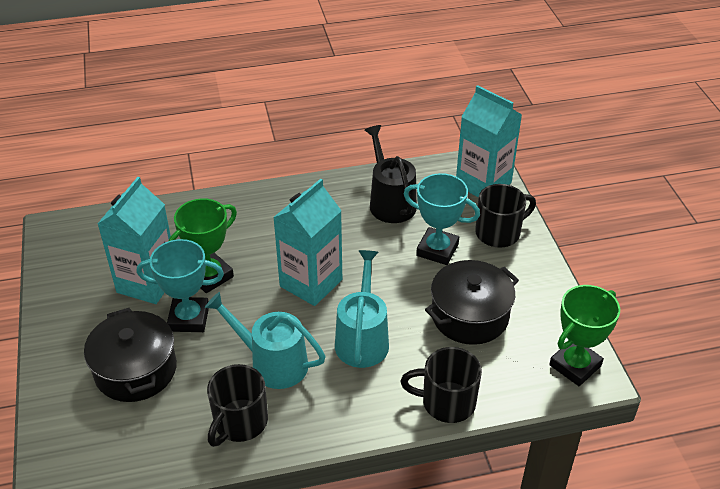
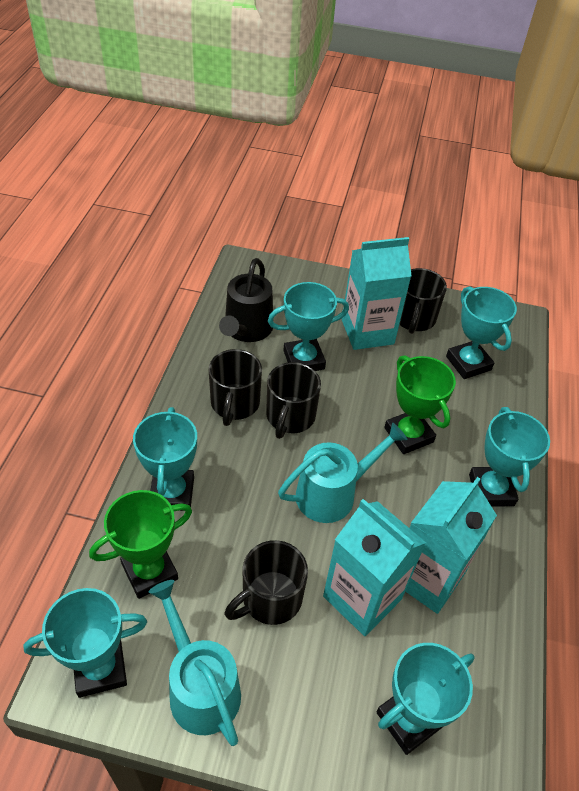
black mug: 3 -> 4
black pot: 2 -> 0
turquoise trophy: 2 -> 6

